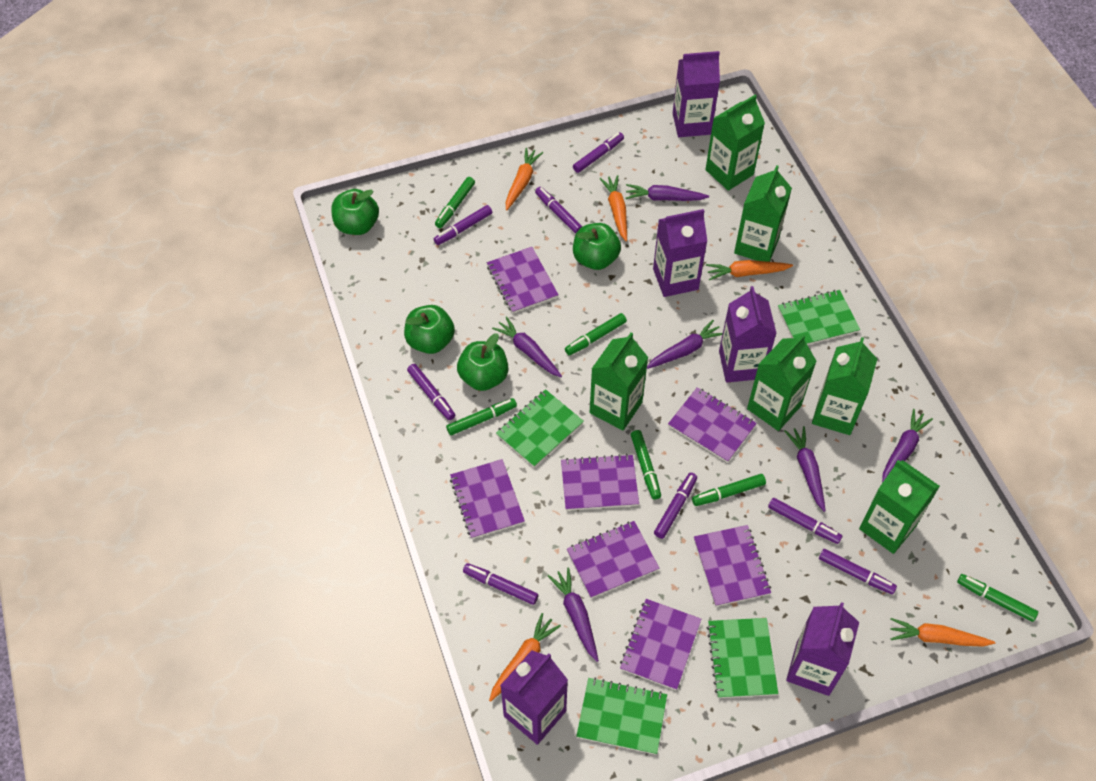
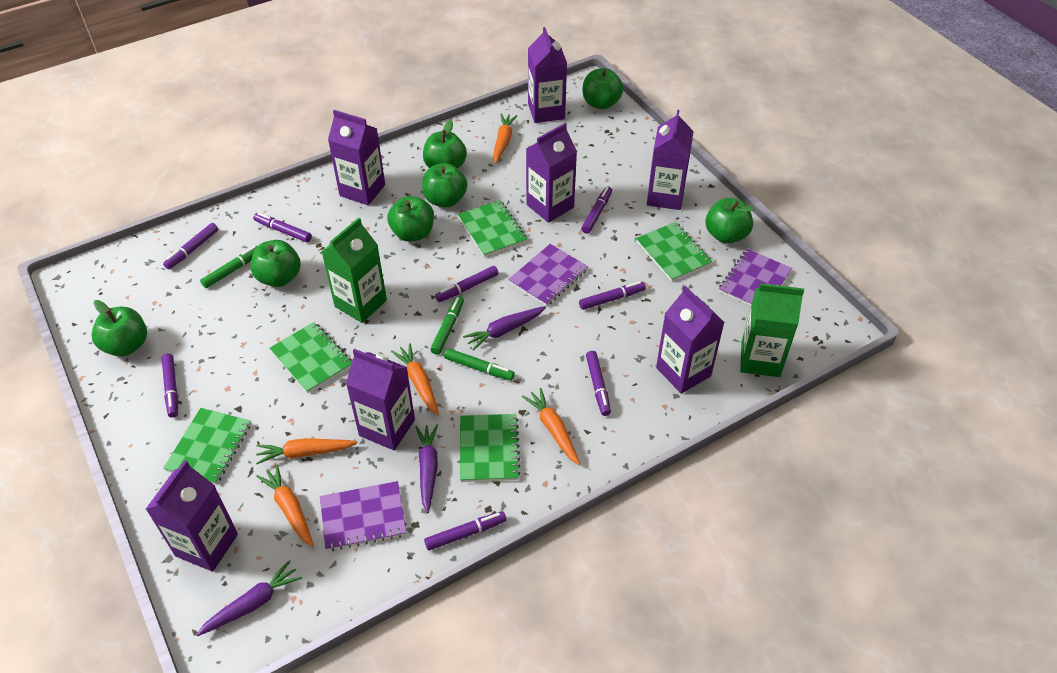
green apple: 4 -> 7
green carton: 6 -> 2
green marker: 6 -> 3
green notebook: 4 -> 5
purple carrot: 6 -> 3
purple carton: 5 -> 7
purple notebook: 7 -> 3

